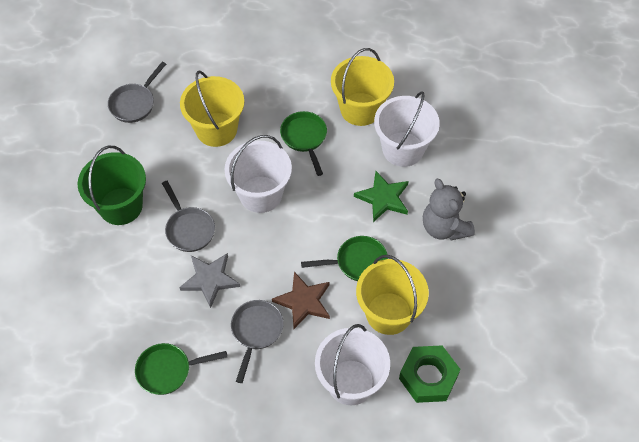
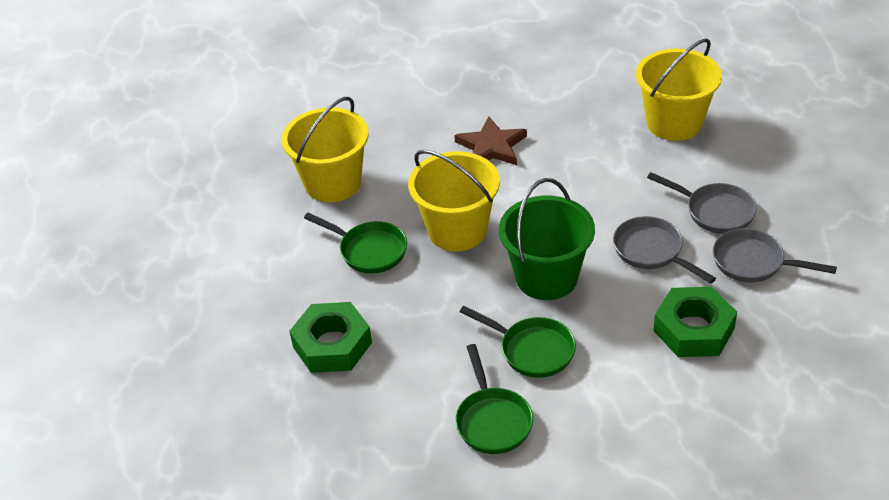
green nut: 1 -> 2
green star: 1 -> 0
grey star: 1 -> 0
grey teddy bear: 1 -> 0
white bucket: 3 -> 0

